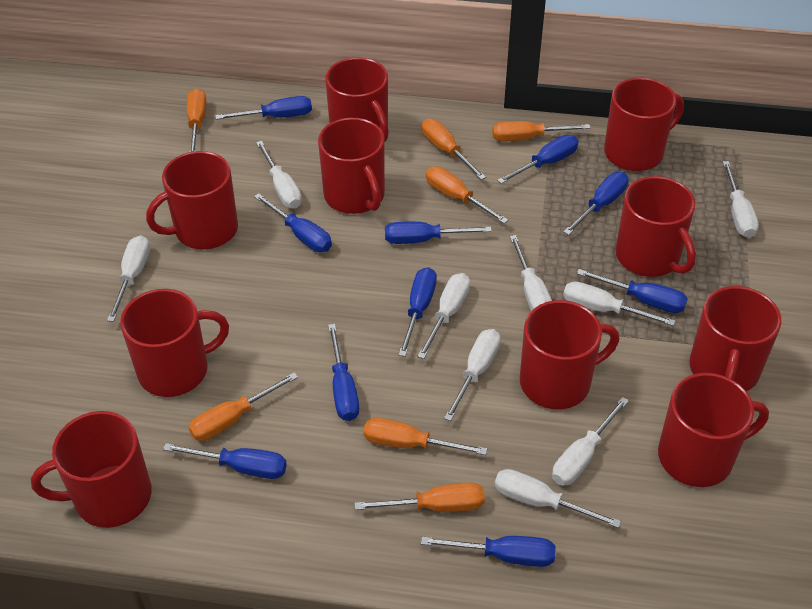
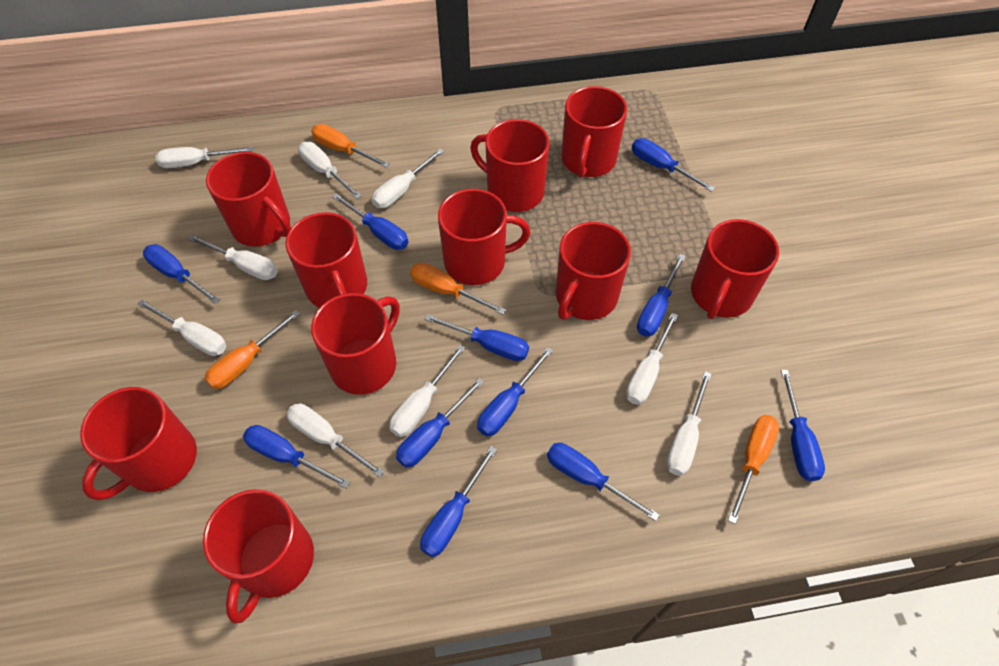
blue screwdriver: 10 -> 11
orange screwdriver: 7 -> 4

